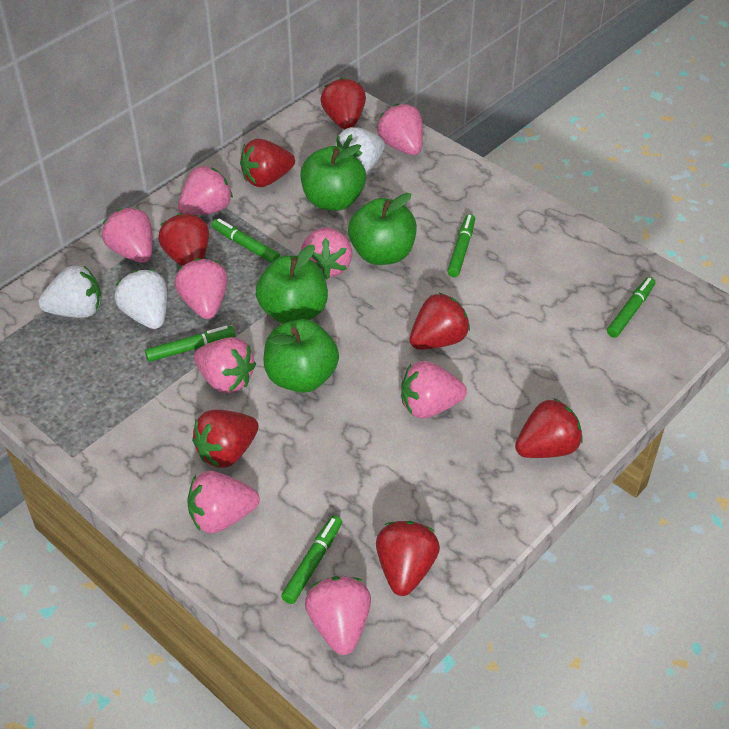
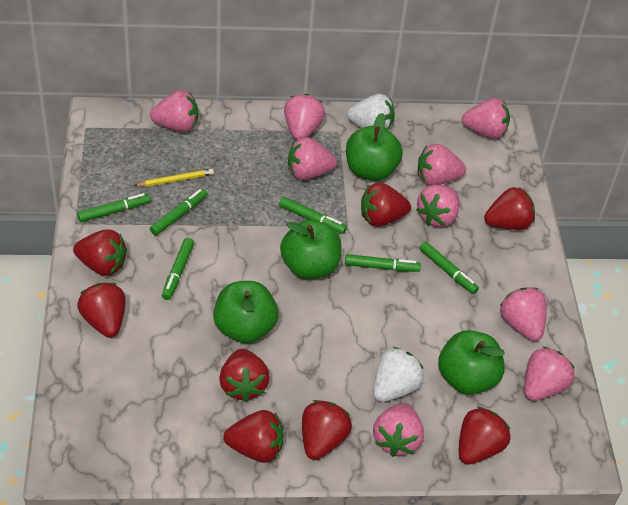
green marker: 5 -> 6
red strawberry: 7 -> 8
white strawberry: 3 -> 2
yellow pencil: 0 -> 1

